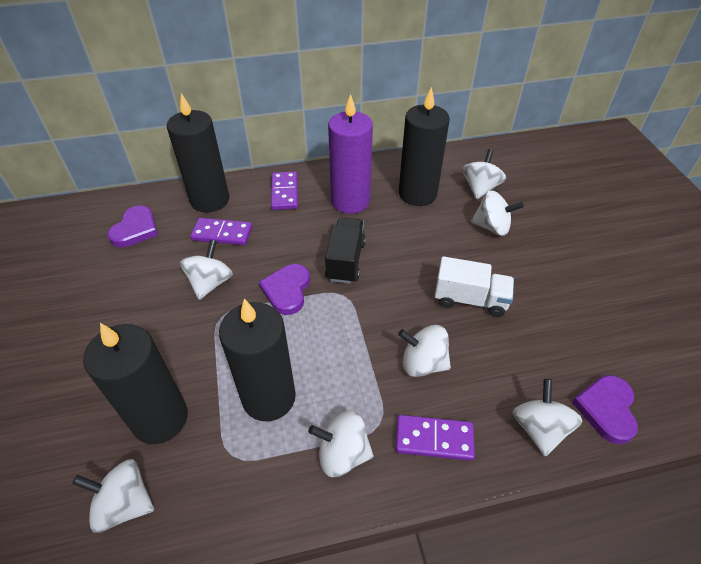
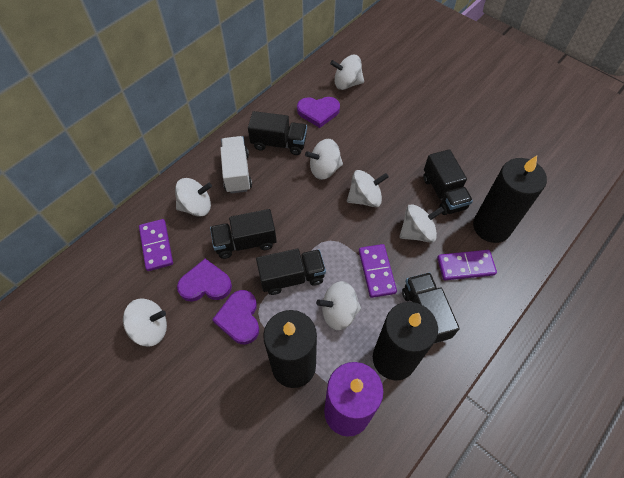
black candle: 4 -> 3
black truck: 1 -> 5

